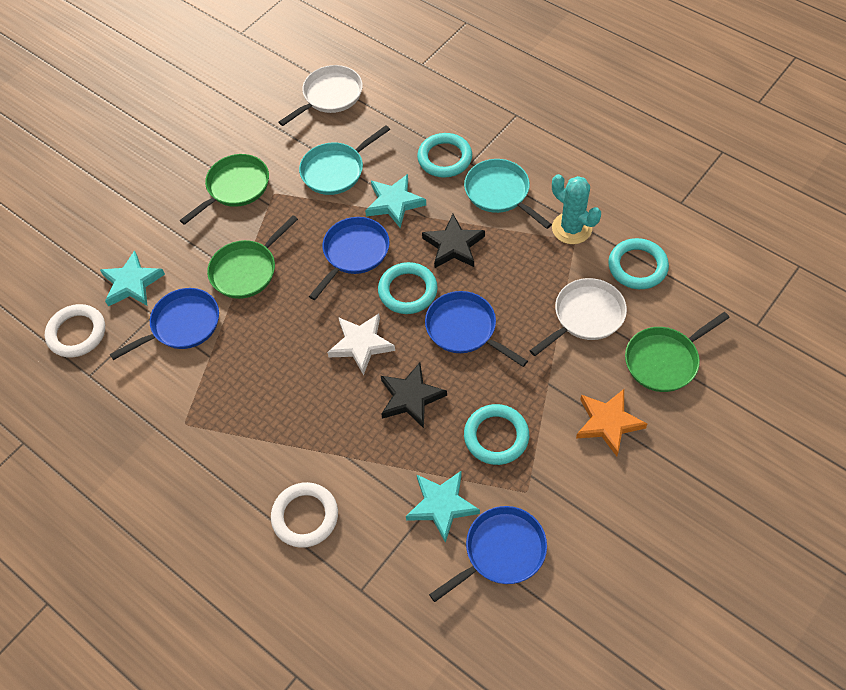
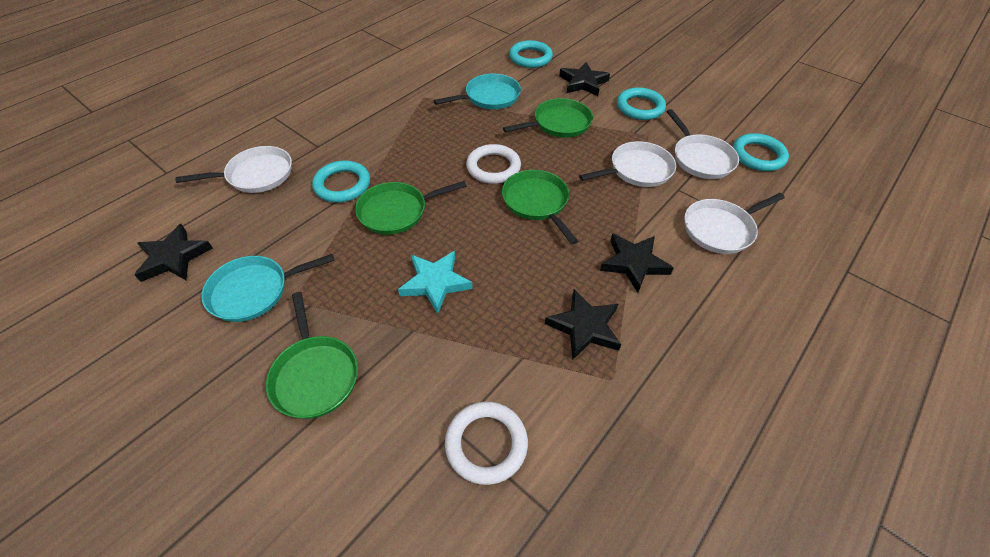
black star: 2 -> 4
blue pan: 4 -> 0
green pan: 3 -> 4
orange star: 1 -> 0
turquoise cactus: 1 -> 0
turquoise star: 3 -> 1
white pan: 2 -> 4
white star: 1 -> 0

